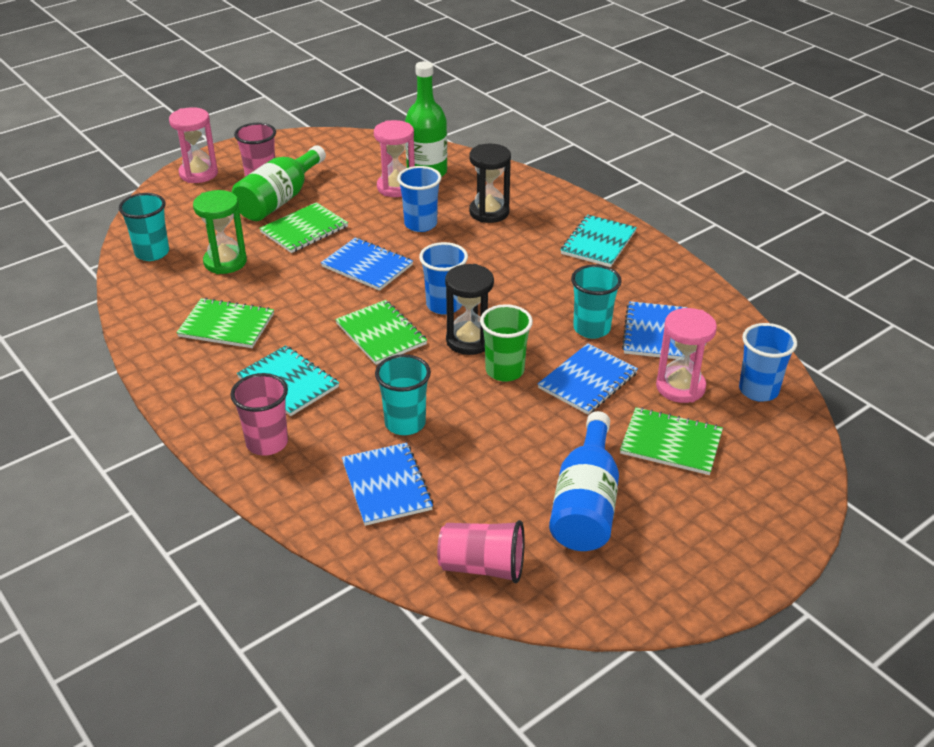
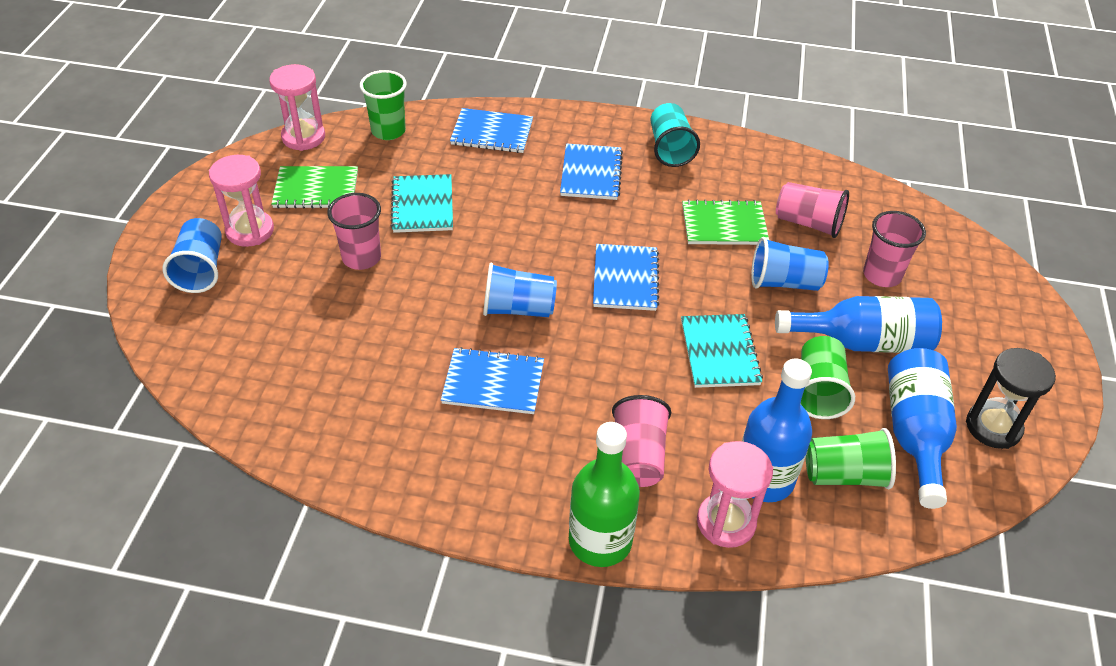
black hourglass: 2 -> 1
blue bottle: 1 -> 3
green bottle: 2 -> 1
green cup: 1 -> 3
green hourglass: 1 -> 0
green notebook: 4 -> 2
pink cup: 3 -> 4
turquoise cup: 3 -> 1

